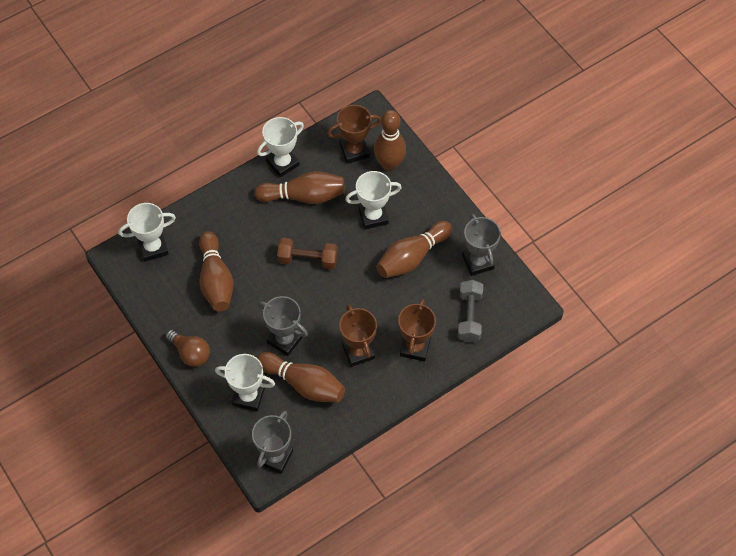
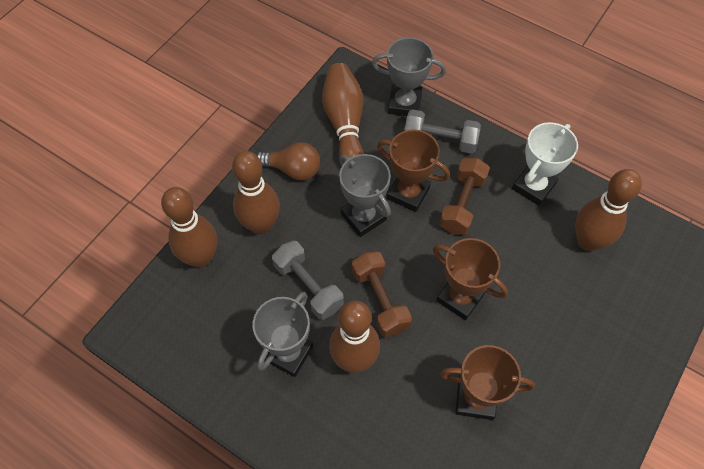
brown dumbbell: 1 -> 2
grey dumbbell: 1 -> 2
white trophy: 4 -> 1

